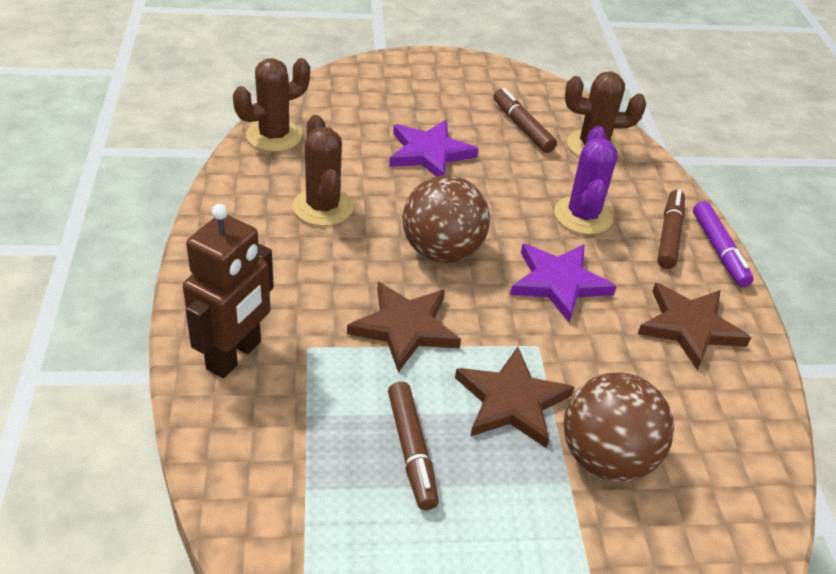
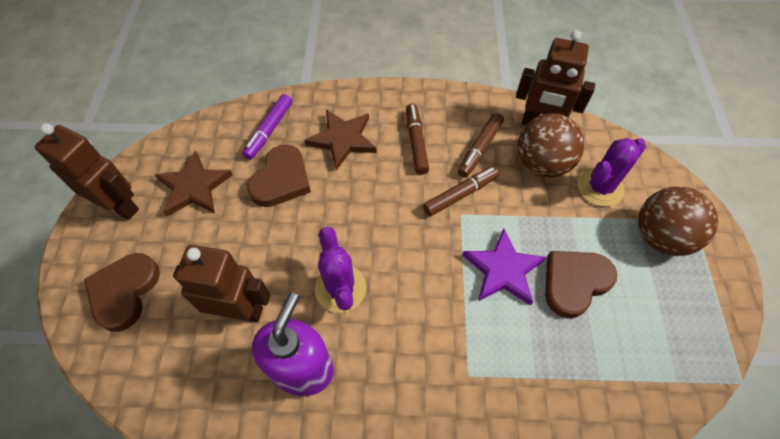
brown cactus: 3 -> 0
brown heart: 0 -> 3
brown robot: 1 -> 3
brown star: 3 -> 2
purple cactus: 1 -> 2
purple soap dispenser: 0 -> 1
purple star: 2 -> 1

